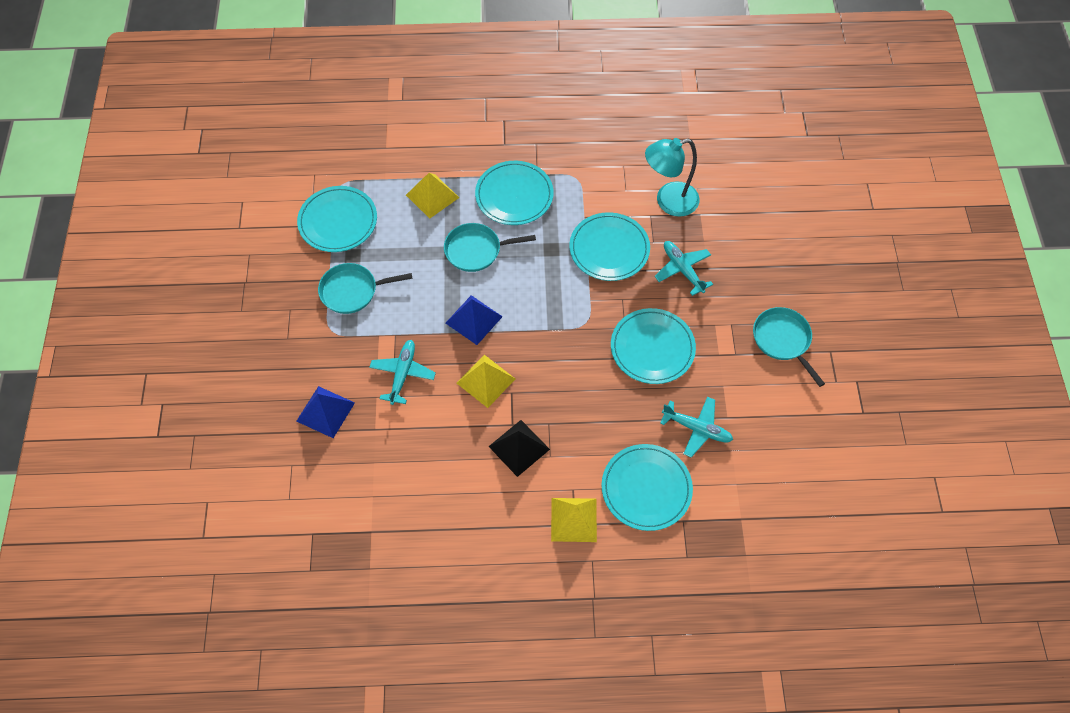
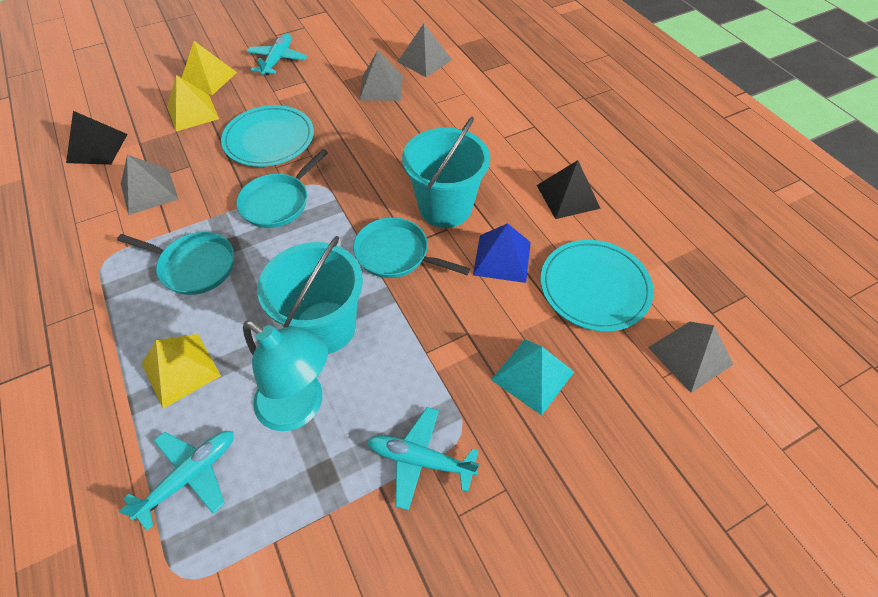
black pyramid: 1 -> 2
blue pyramid: 2 -> 1
grey pyramid: 0 -> 4
turquoise bucket: 0 -> 2
turquoise plate: 5 -> 2
turquoise pyramid: 0 -> 1

